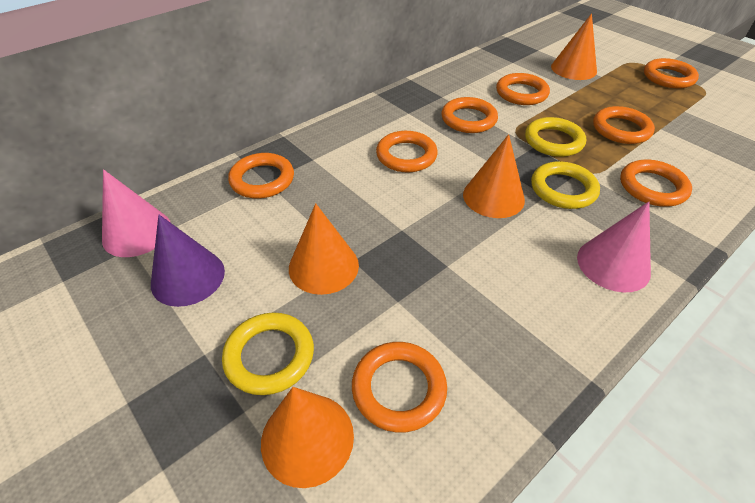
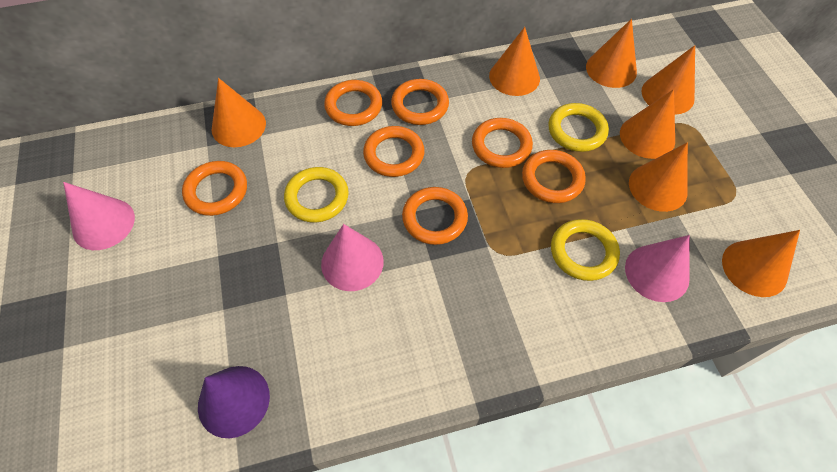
orange cone: 4 -> 7
orange ring: 8 -> 7
pink cone: 2 -> 3

